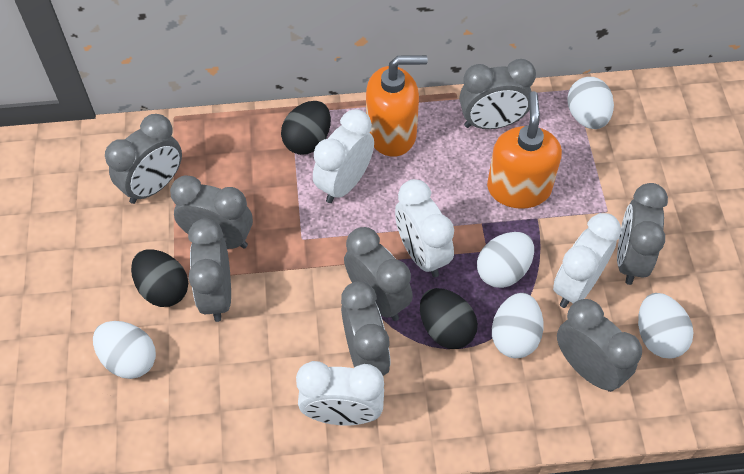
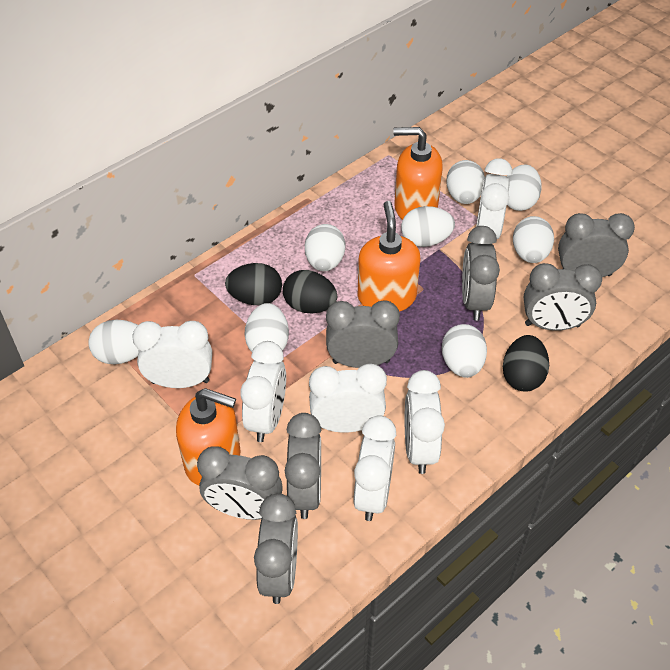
grey clock: 8 -> 7
orange soap dispenser: 2 -> 3
white clock: 4 -> 6
white egg: 5 -> 8

